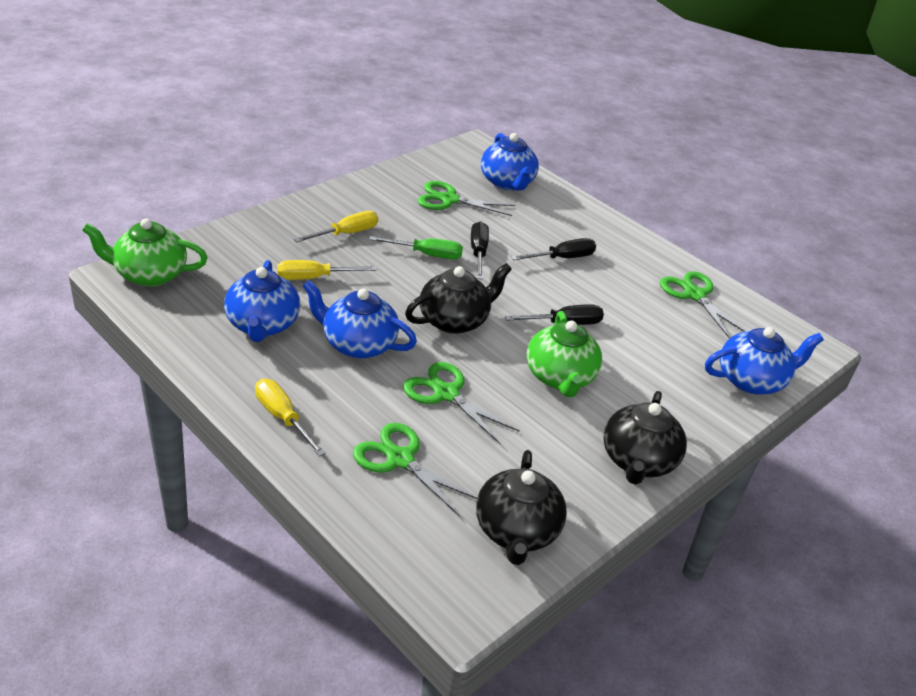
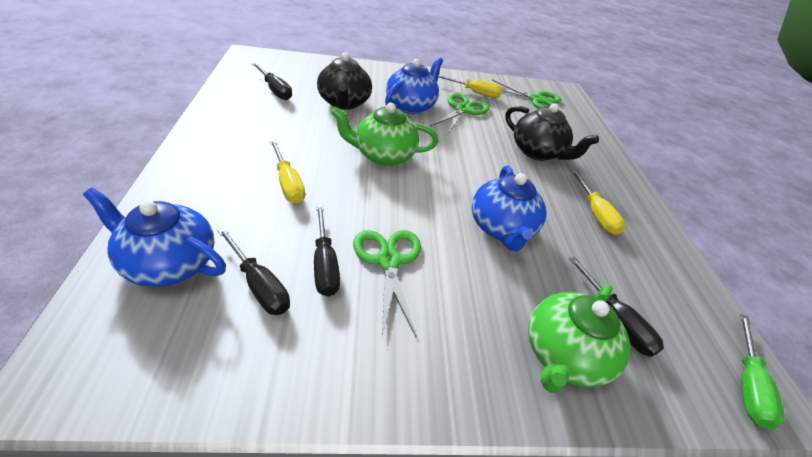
black screwdriver: 3 -> 4
black teapot: 3 -> 2
blue teapot: 4 -> 3
green scissors: 4 -> 3

